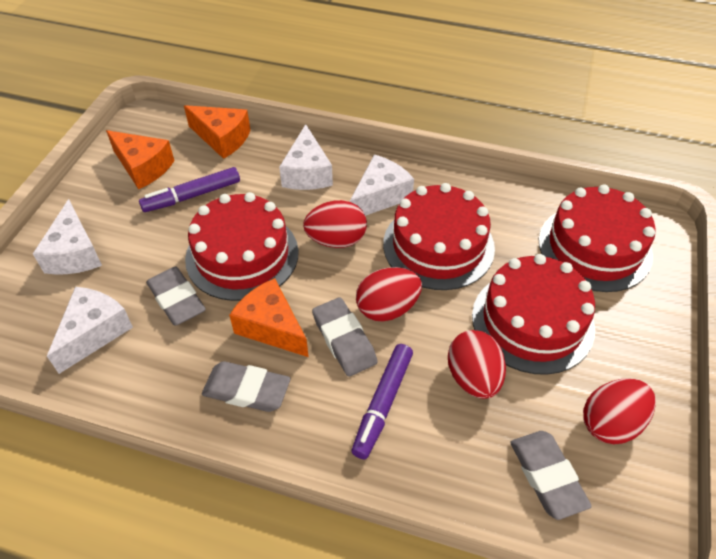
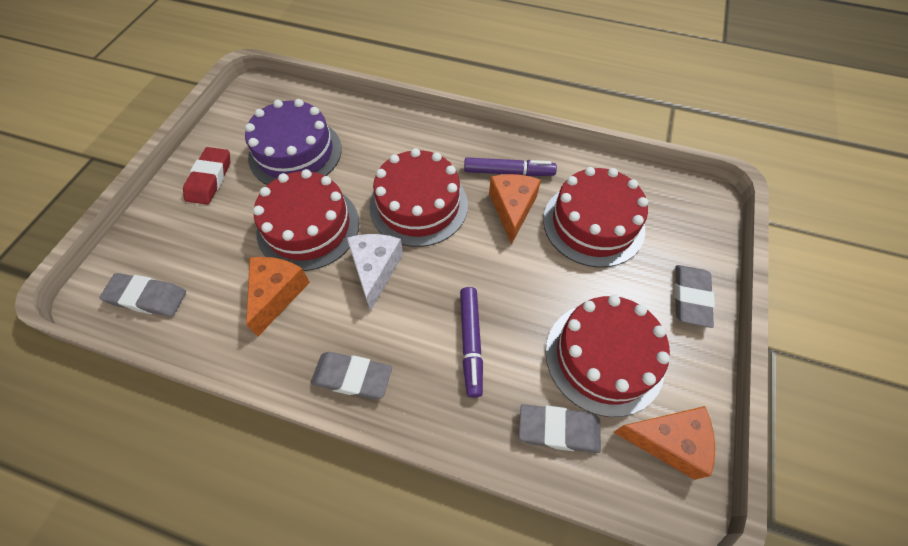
purple cake: 0 -> 1
red egg: 4 -> 0
red eraser: 0 -> 1
white cheese: 4 -> 1

